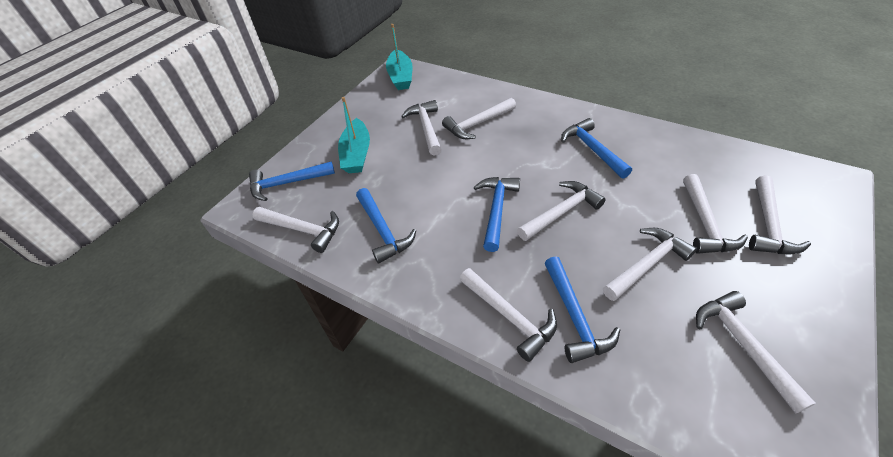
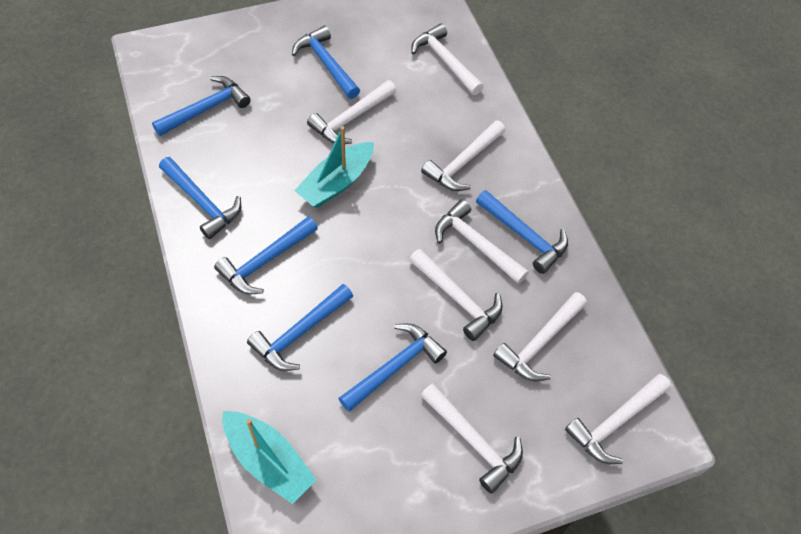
blue hammer: 5 -> 7
white hammer: 9 -> 8

